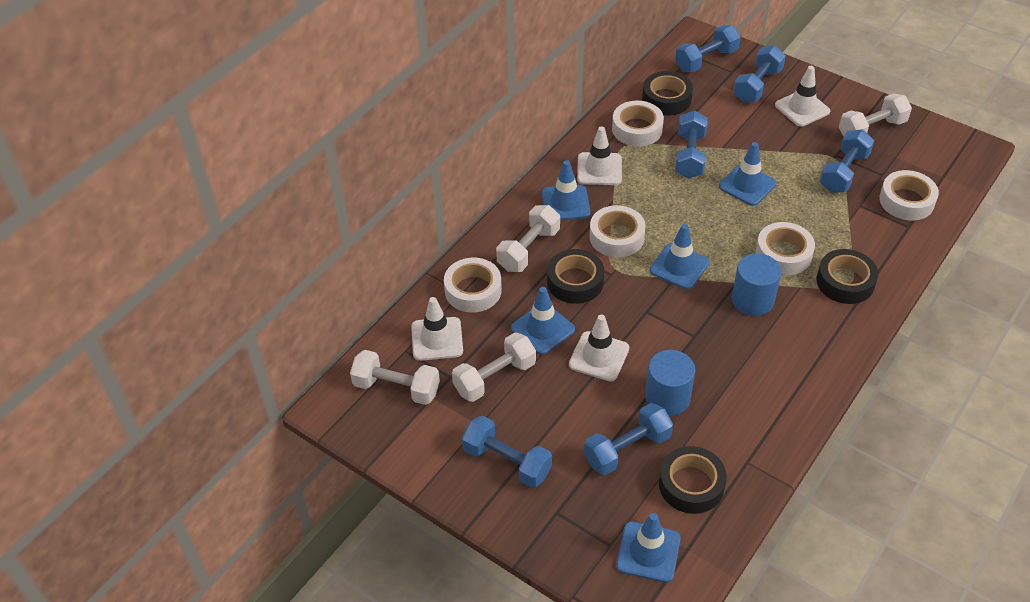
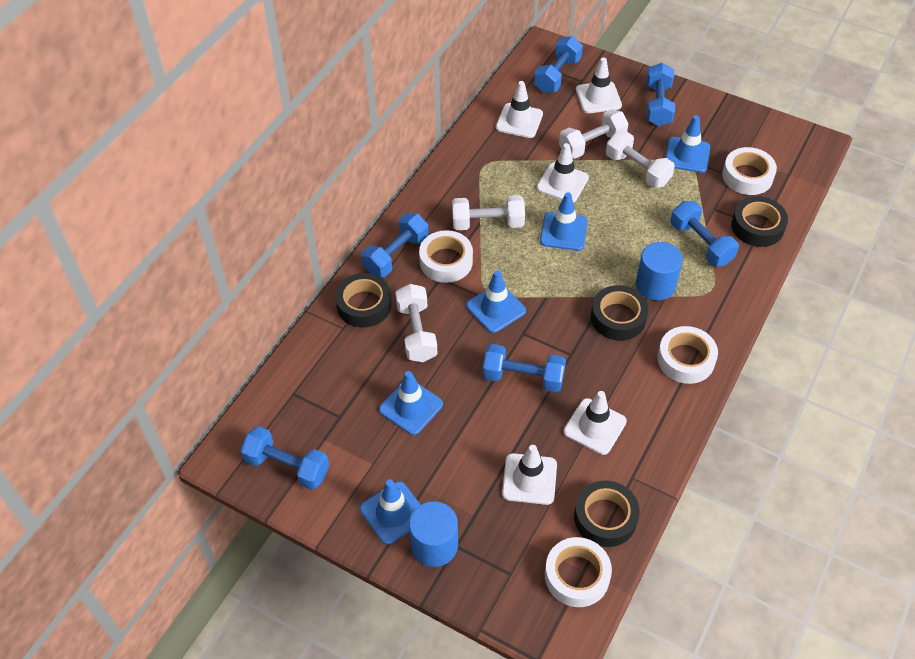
white tape: 5 -> 4
white traffic cone: 4 -> 5

